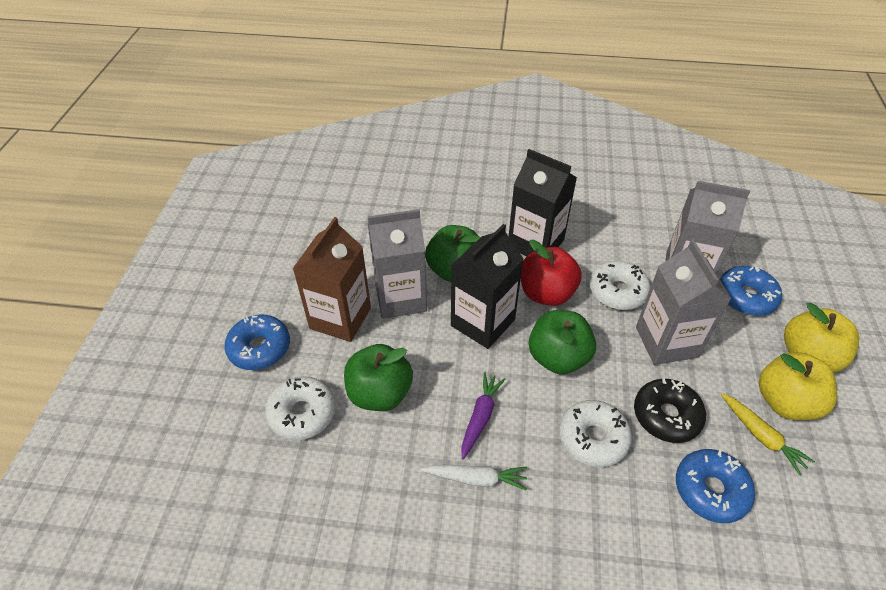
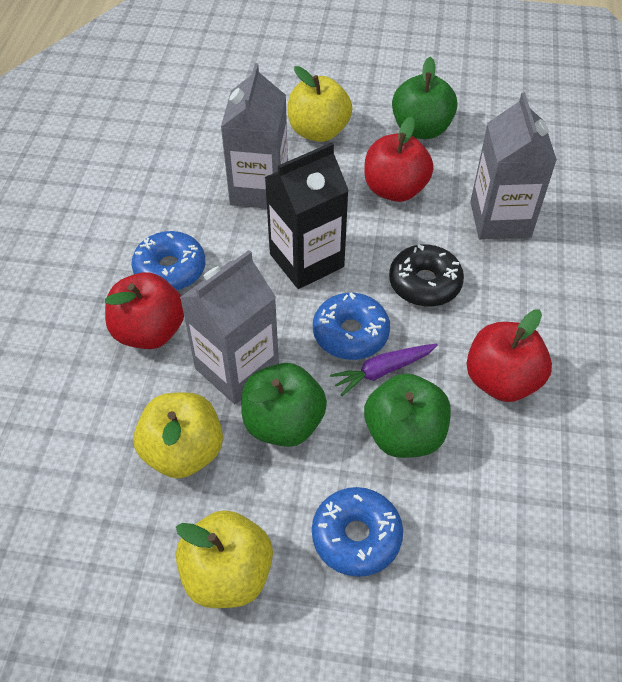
black carton: 2 -> 1
brown carton: 1 -> 0
red apple: 1 -> 3
white carrot: 1 -> 0
white donut: 3 -> 0
yellow apple: 2 -> 3
yellow carrot: 1 -> 0

